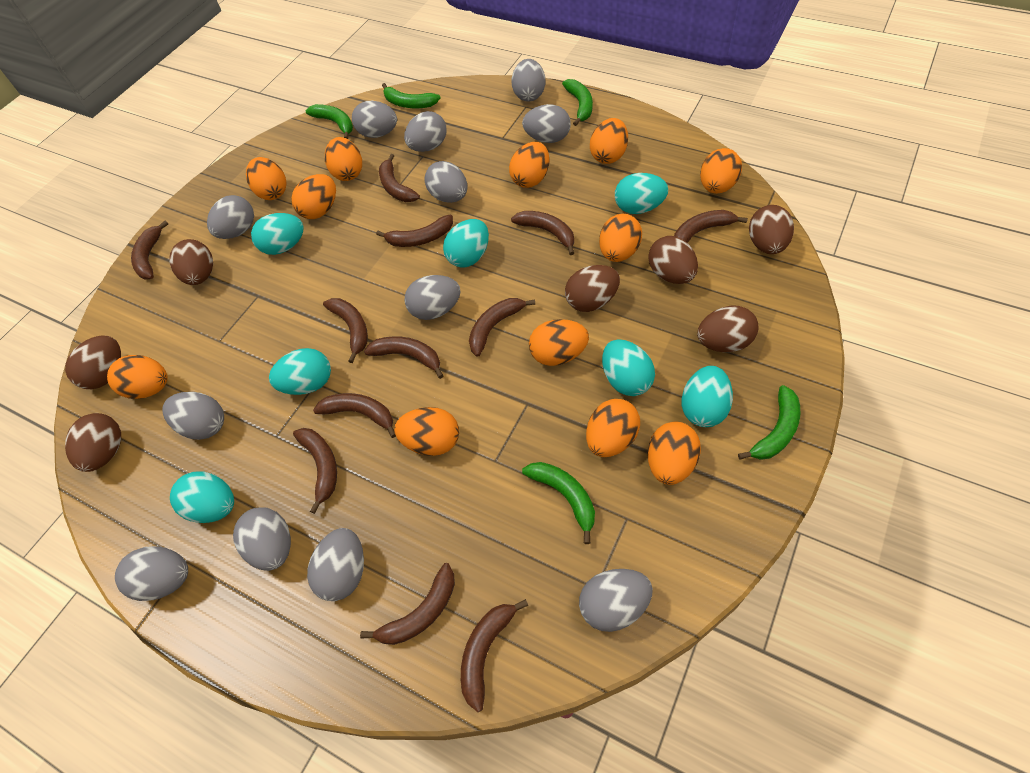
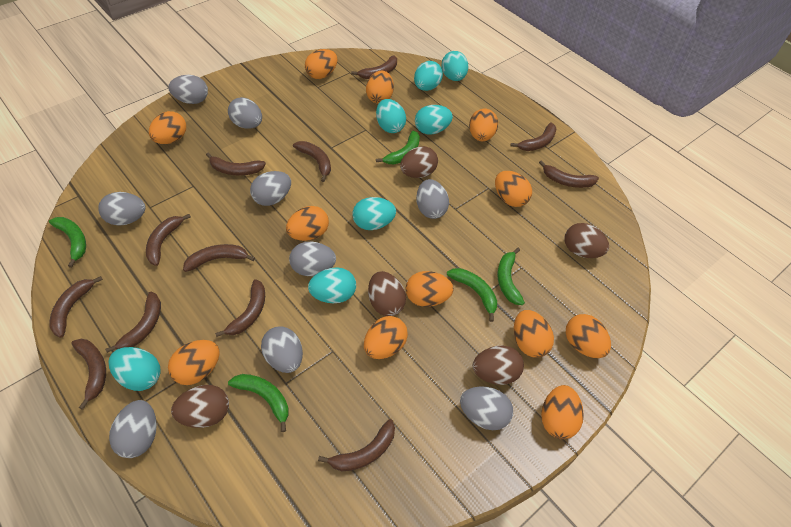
brown egg: 7 -> 5
grey egg: 12 -> 9

